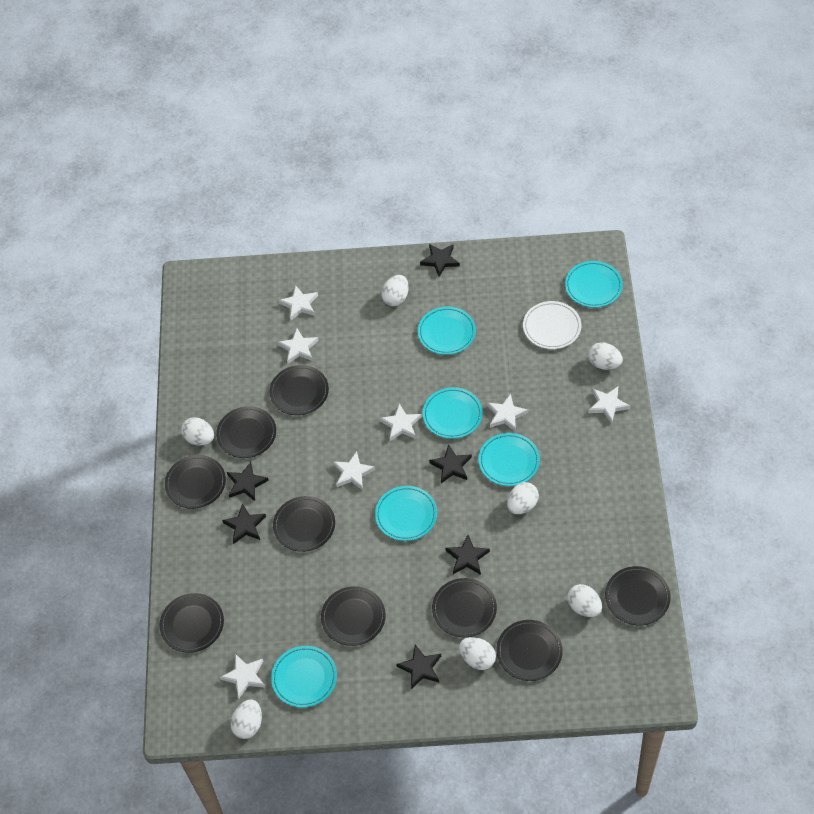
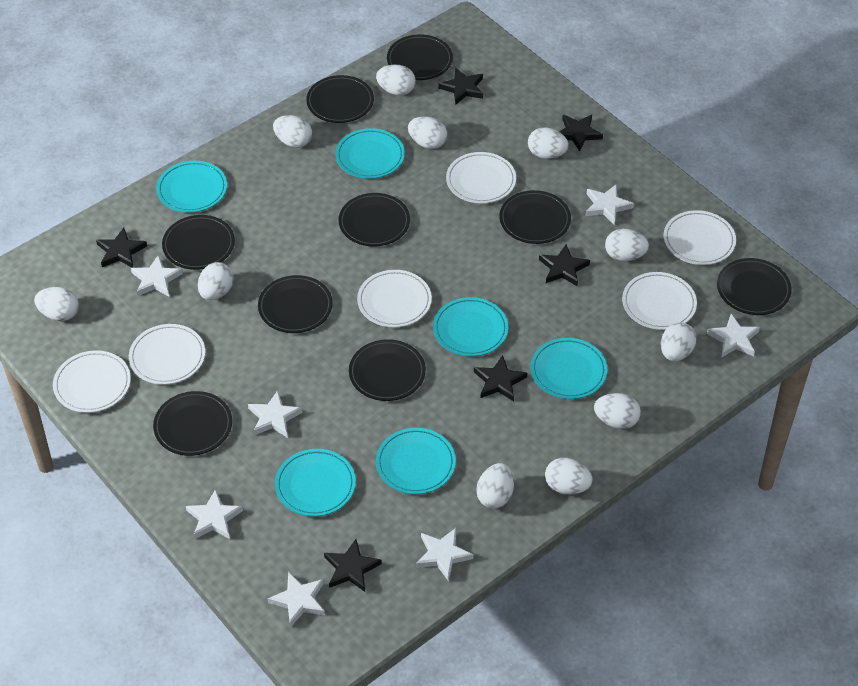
white egg: 7 -> 11
white plate: 1 -> 6

